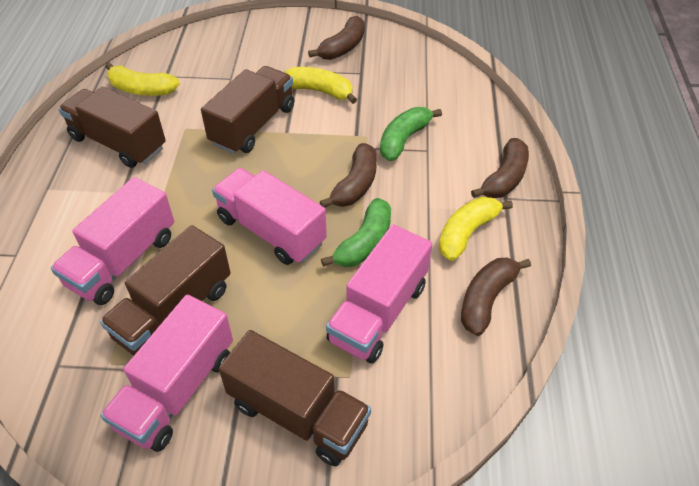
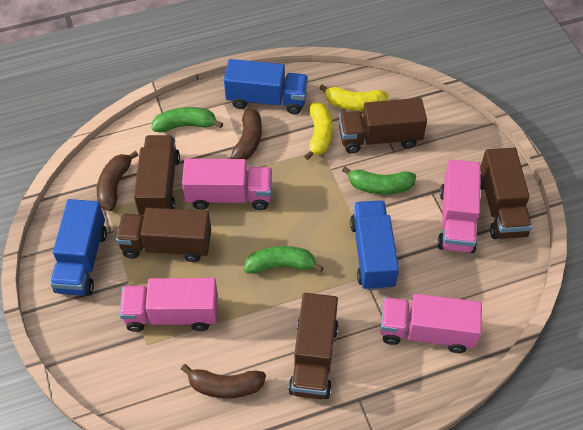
blue truck: 0 -> 3
brown banana: 4 -> 3
brown truck: 4 -> 5
green banana: 2 -> 3
yellow banana: 3 -> 2

